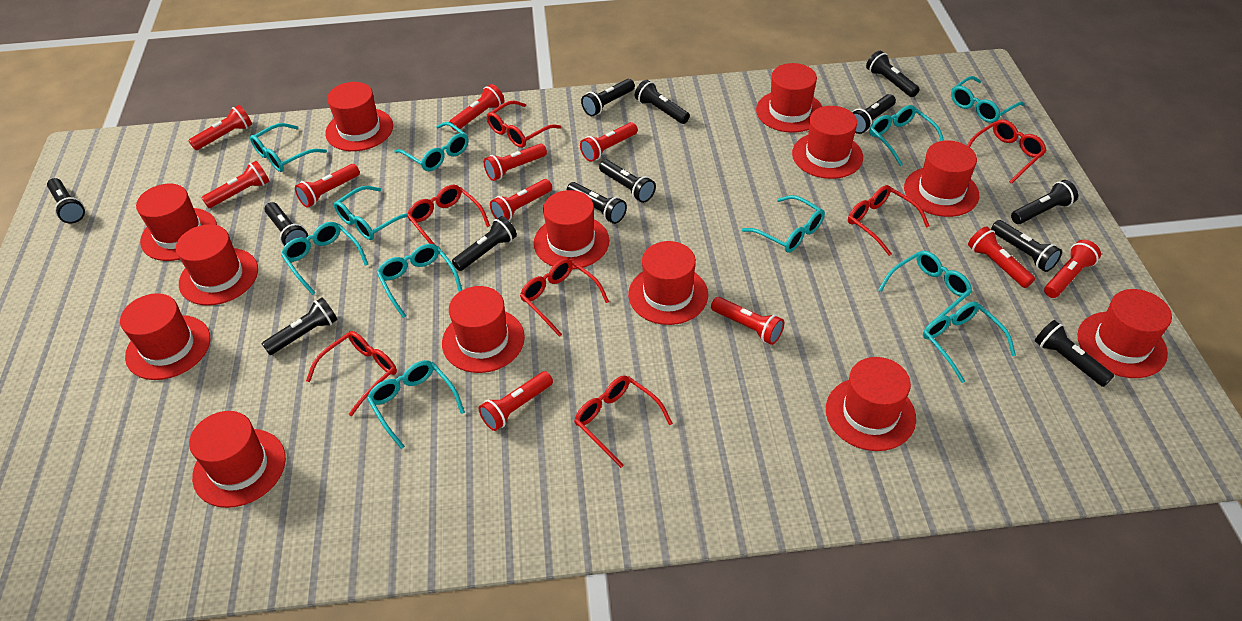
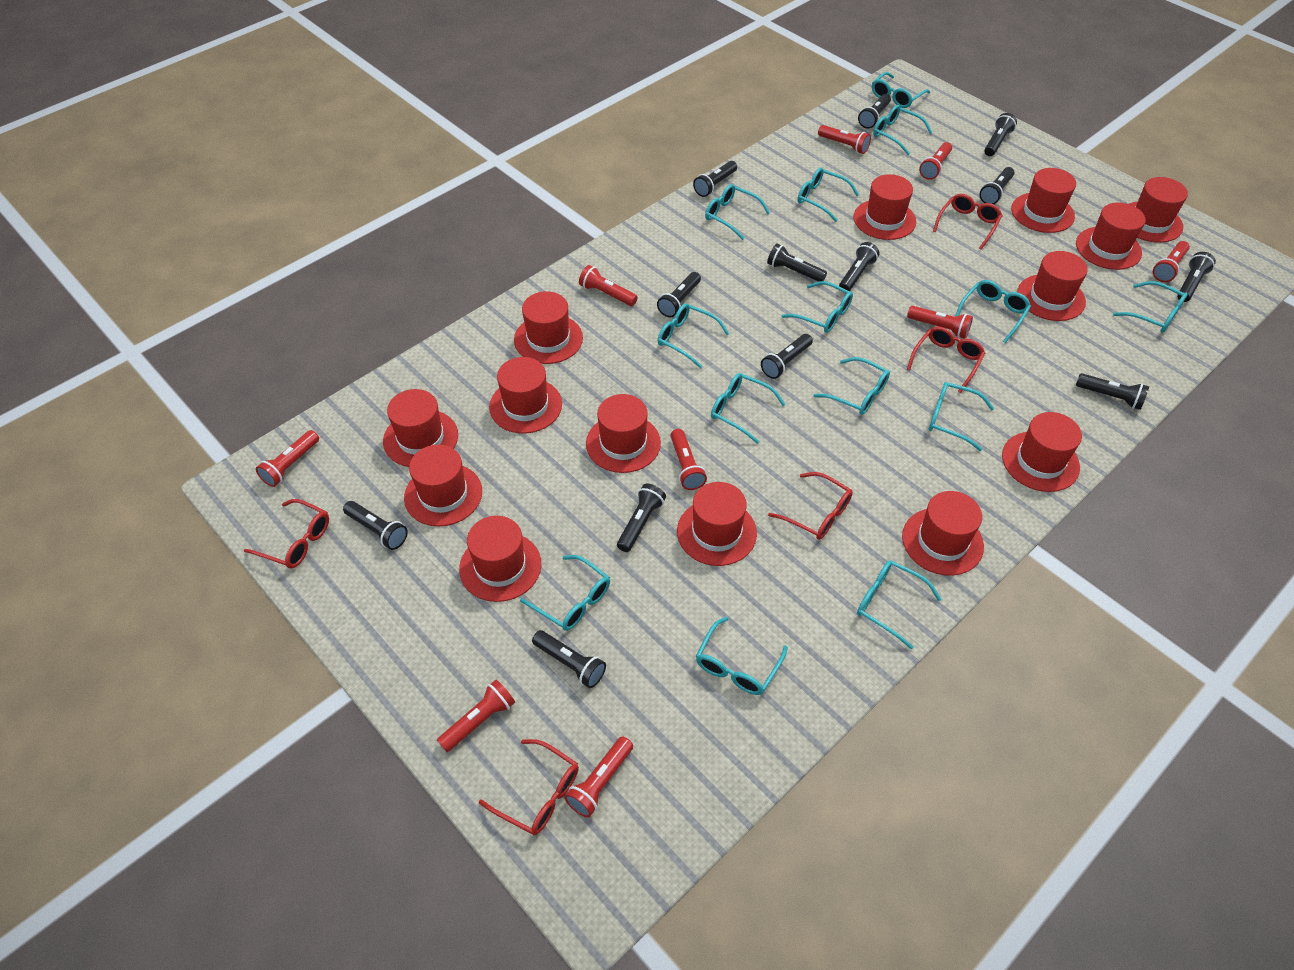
red flashlight: 11 -> 9
red glasses: 7 -> 5
red hat: 13 -> 14
turquoise glasses: 11 -> 14

